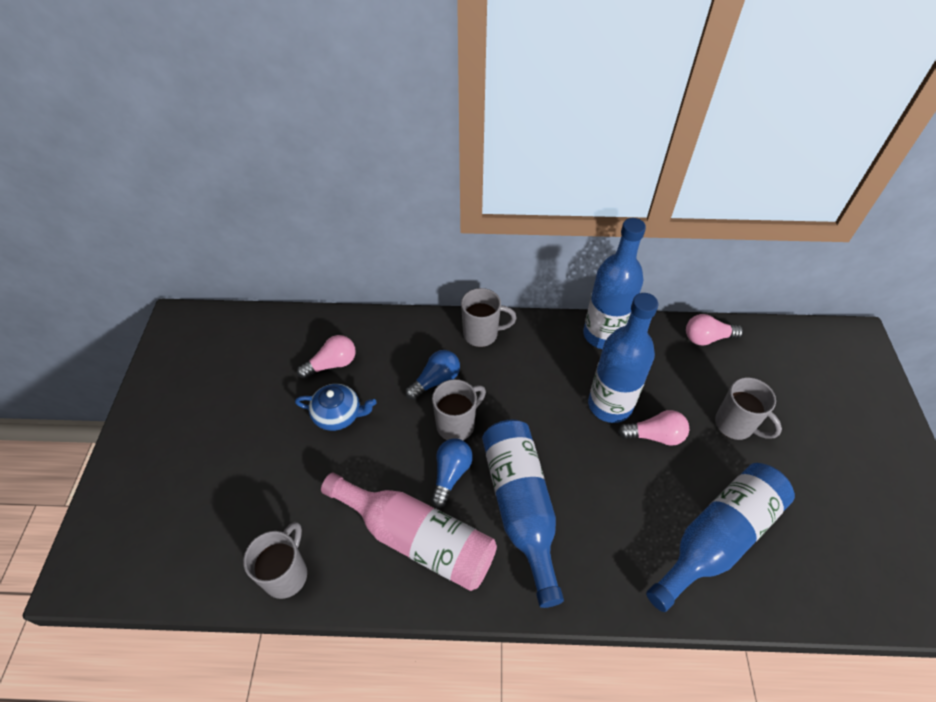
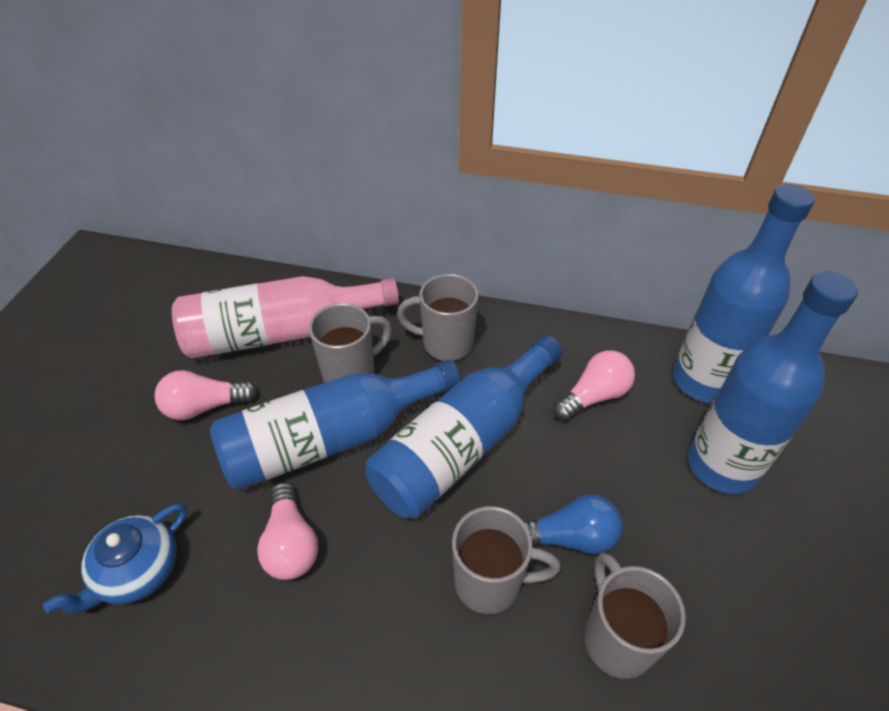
blue light bulb: 2 -> 1

